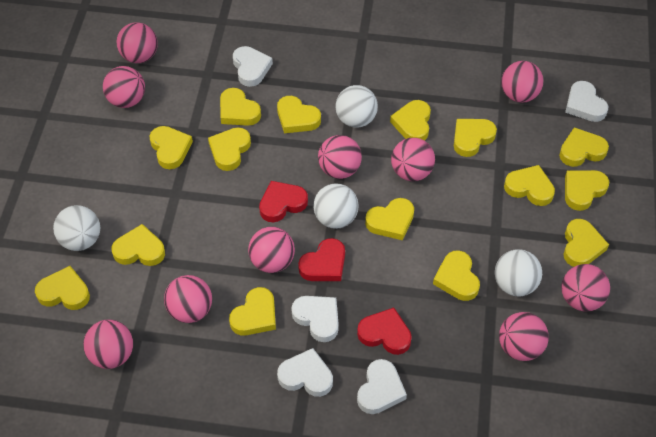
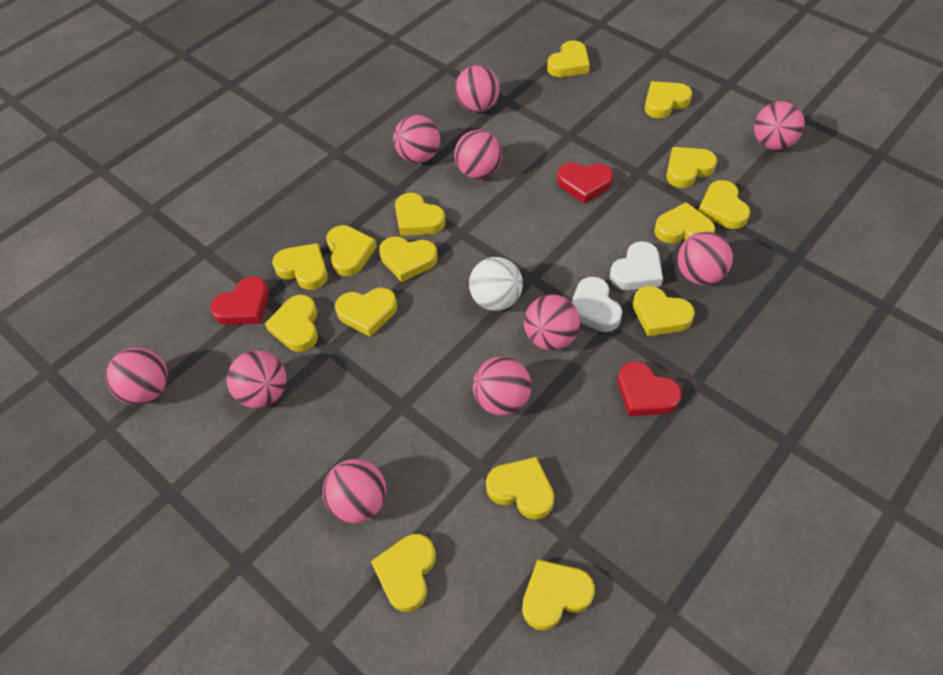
white ball: 4 -> 1
white heart: 5 -> 2

